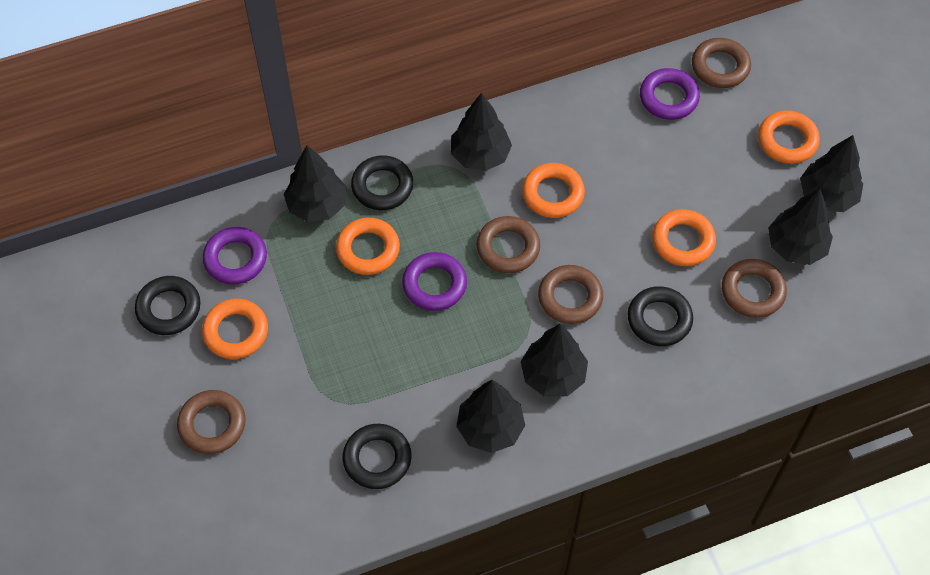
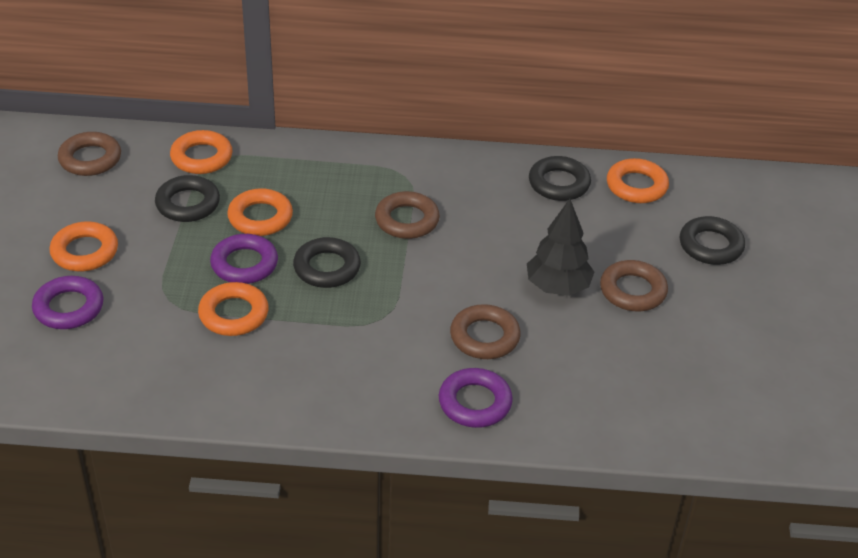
black tree: 6 -> 1
brown ring: 5 -> 4

